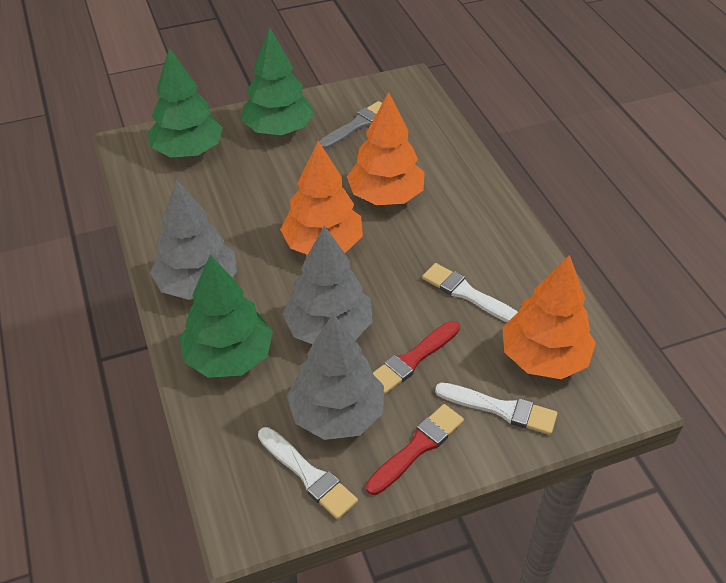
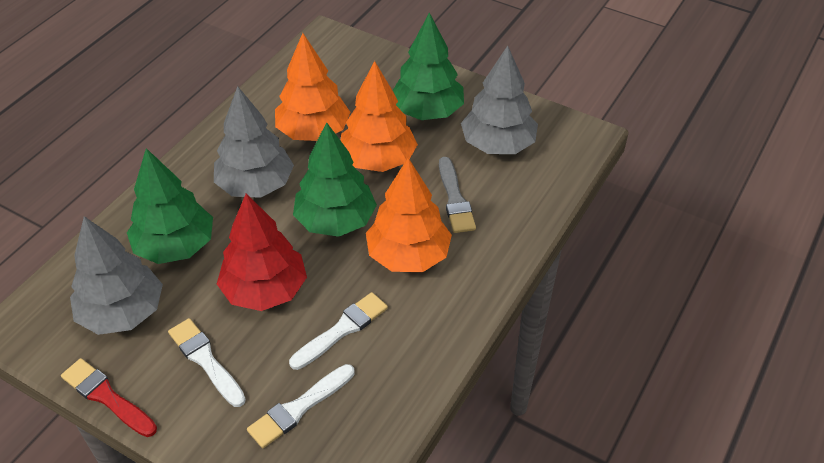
red brush: 2 -> 1
red tree: 0 -> 1

